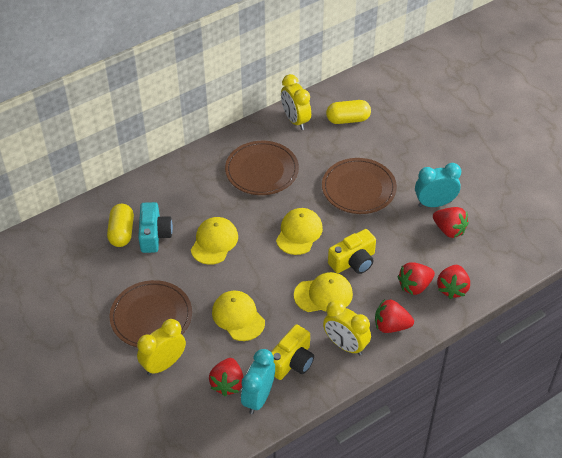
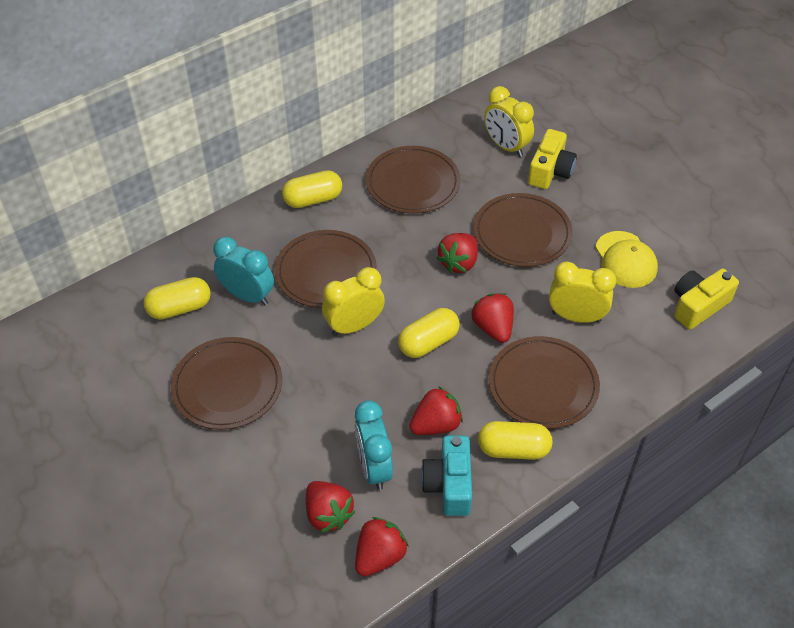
brown plate: 3 -> 5
yellow cap: 4 -> 1
yellow capsule: 2 -> 4

